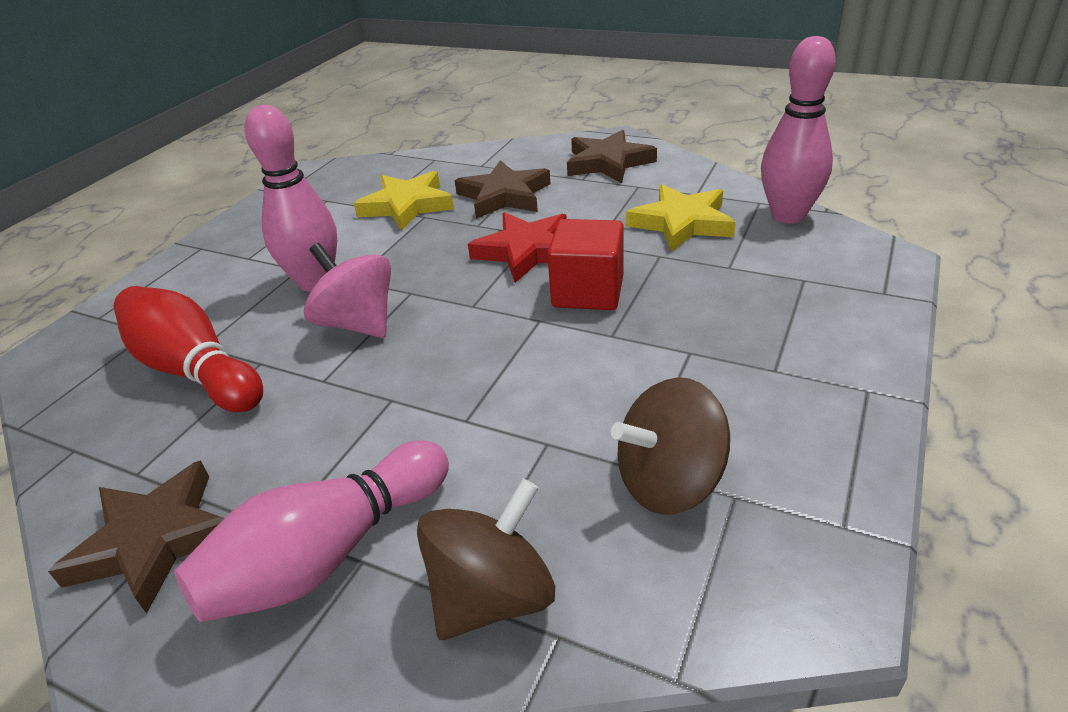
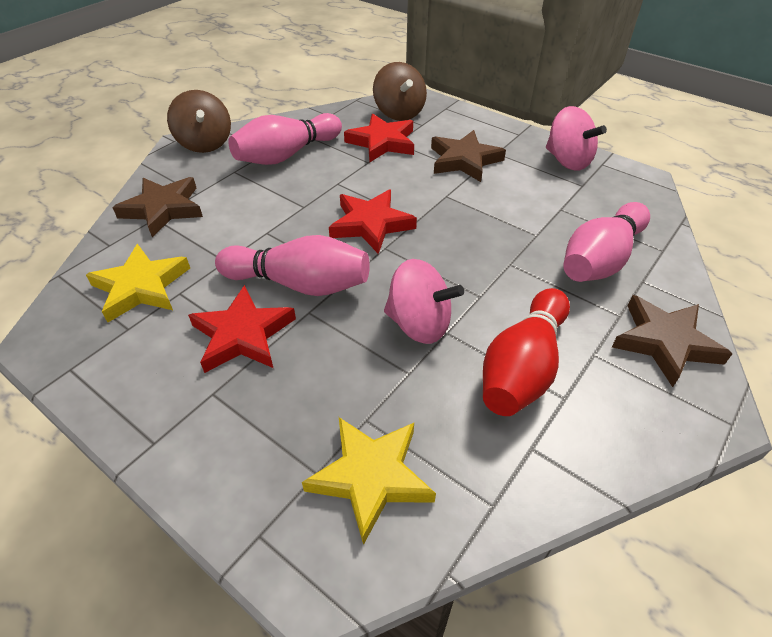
pink spinning top: 1 -> 2
red cube: 1 -> 0
red star: 1 -> 3

